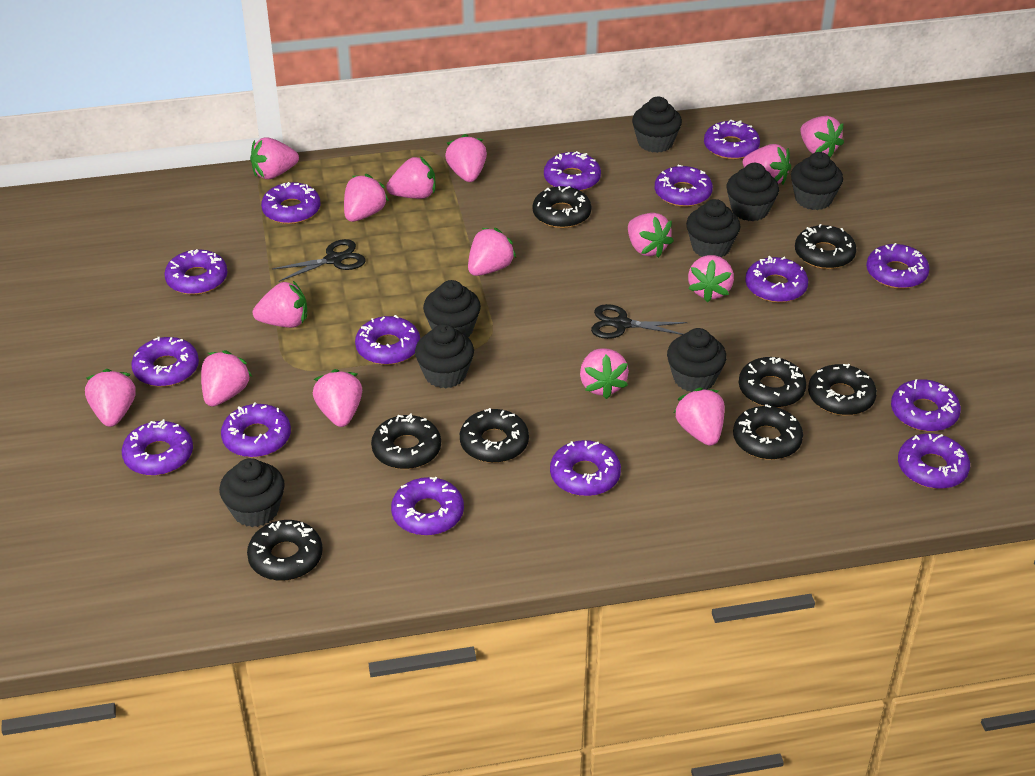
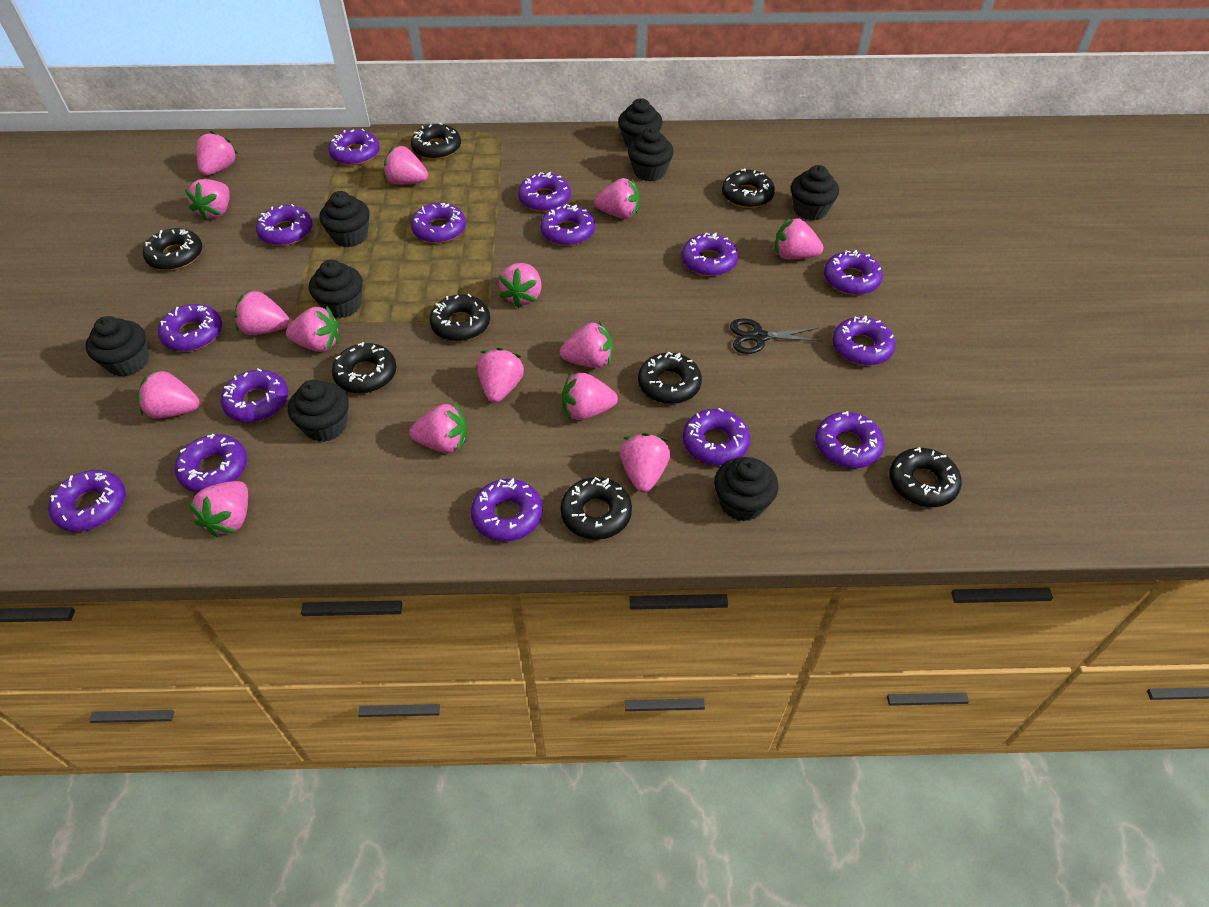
black scissors: 2 -> 1

